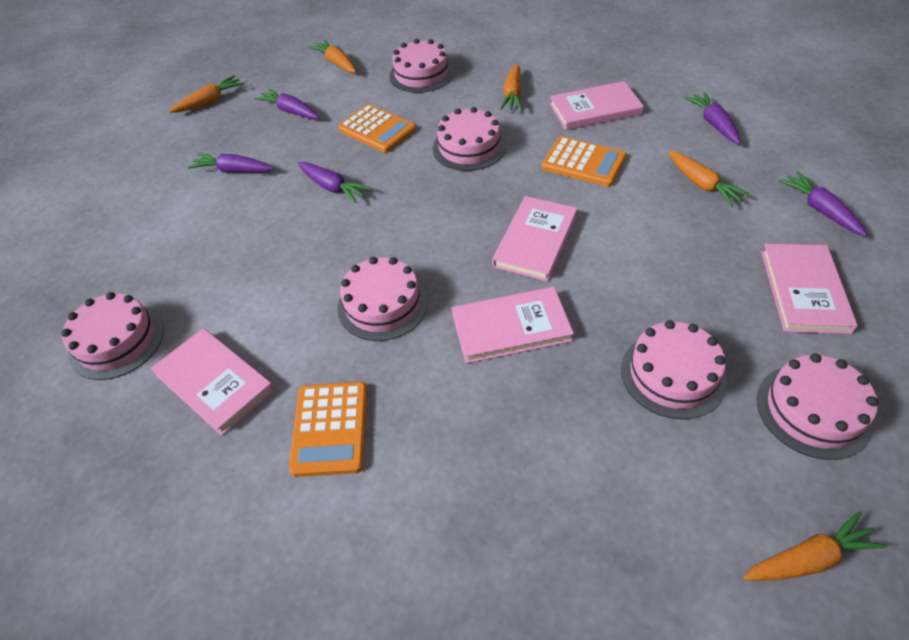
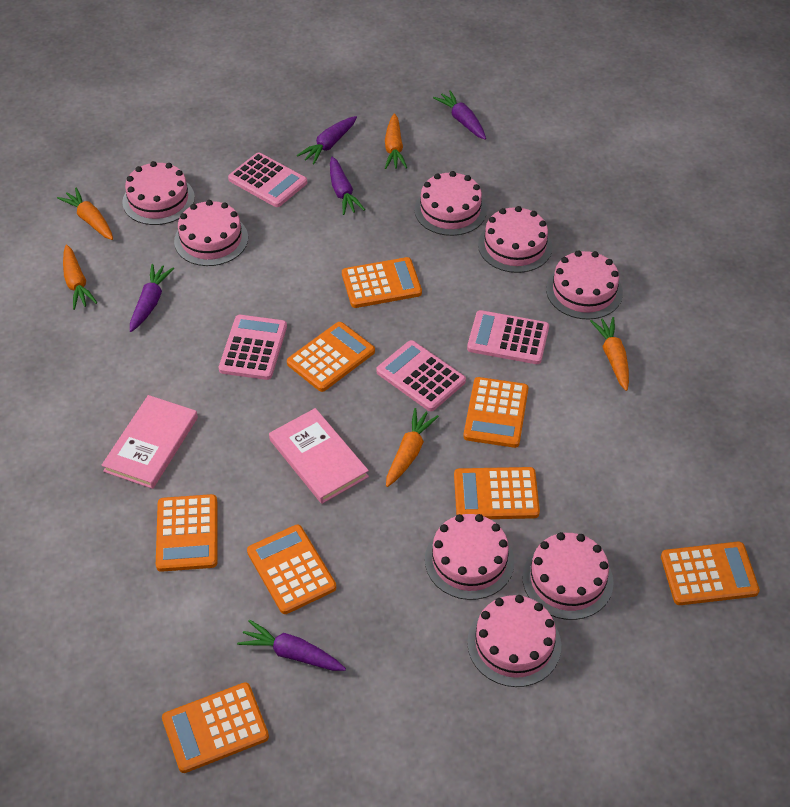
orange calculator: 3 -> 8
pink book: 5 -> 2
pink cake: 6 -> 8
pink calculator: 0 -> 4

